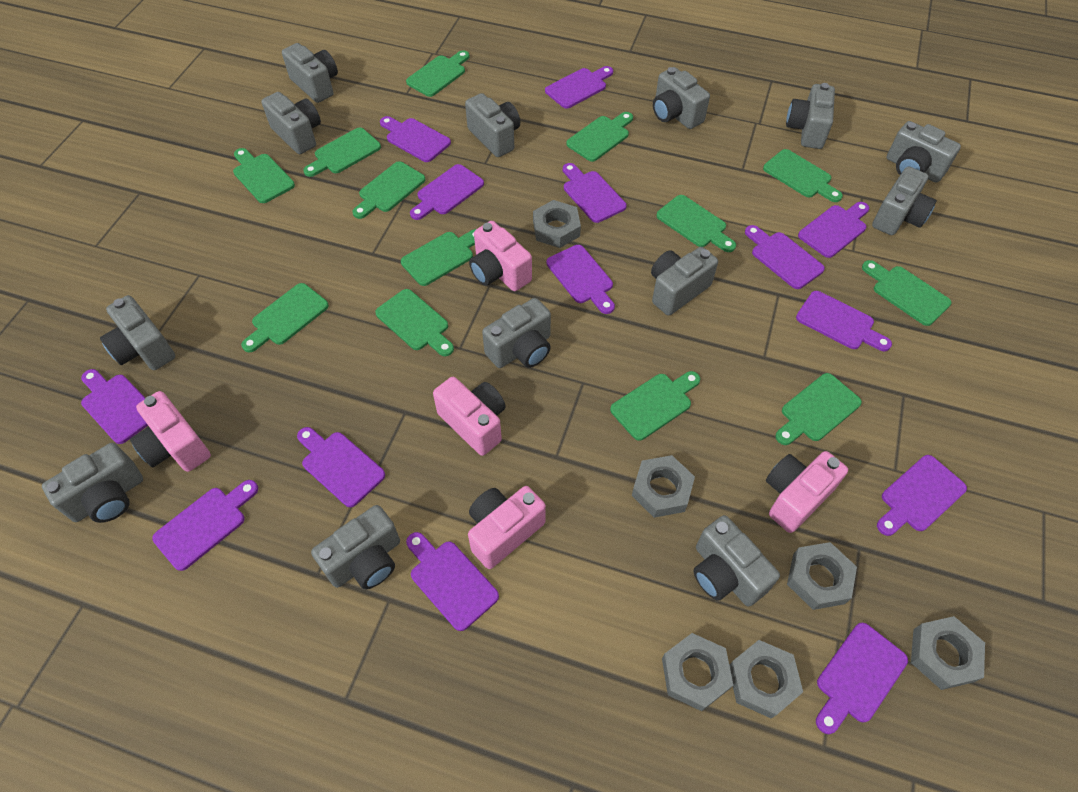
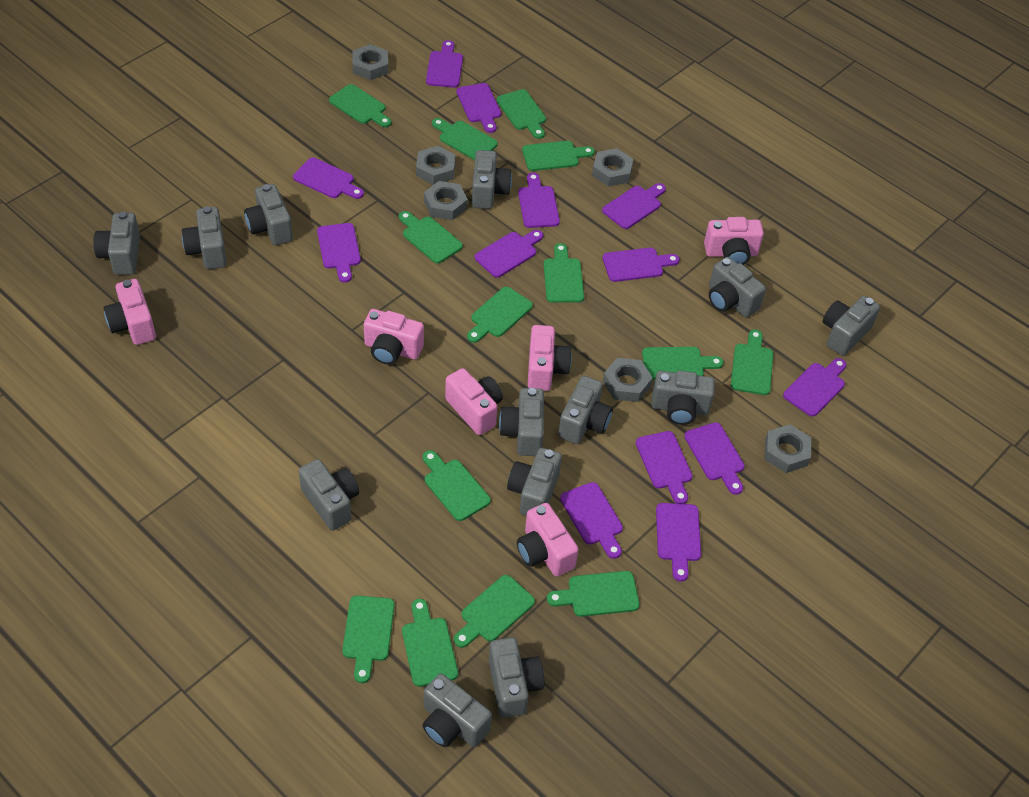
green cutting board: 13 -> 14
pink camera: 5 -> 6
purple cutting board: 14 -> 13

